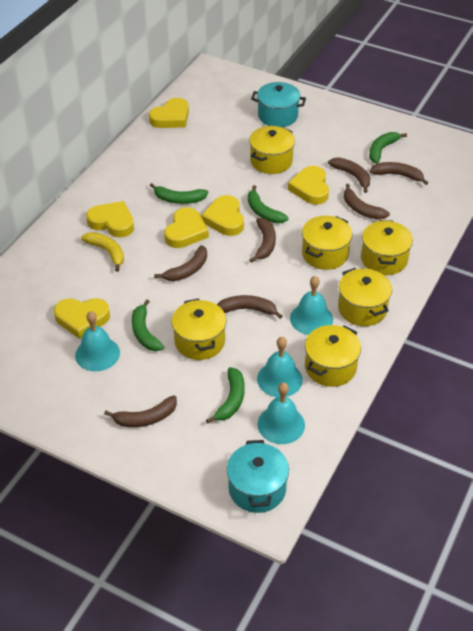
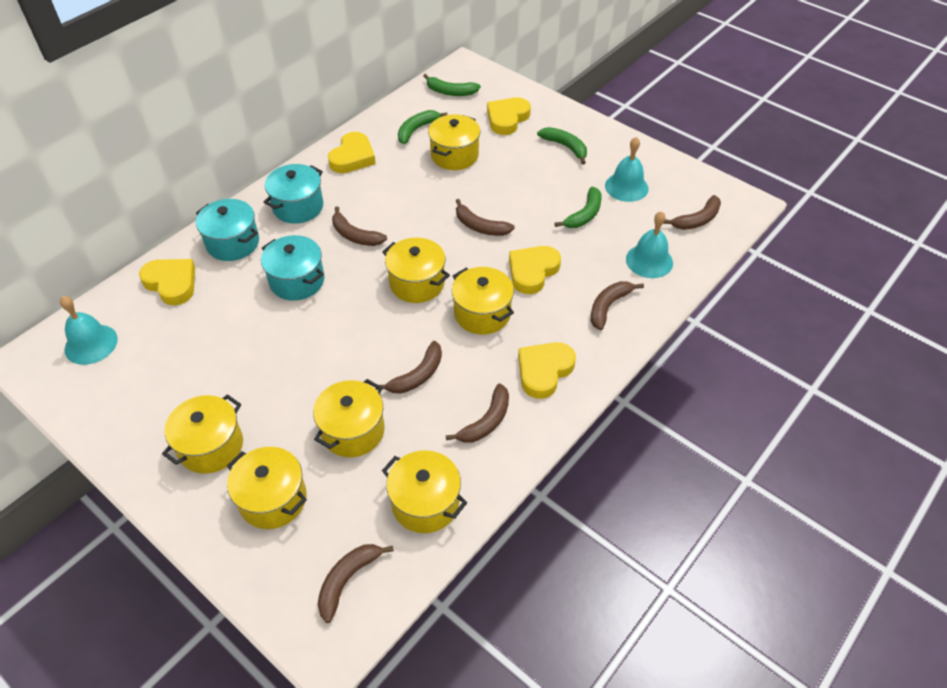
green banana: 5 -> 4
turquoise bell: 4 -> 3
turquoise pot: 2 -> 3
yellow banana: 1 -> 0
yellow heart: 6 -> 5
yellow pot: 6 -> 7

